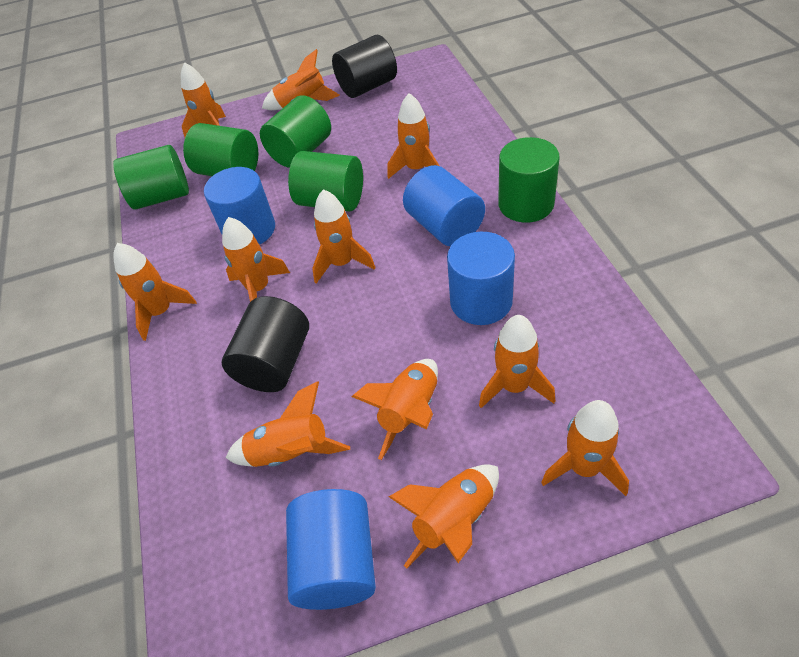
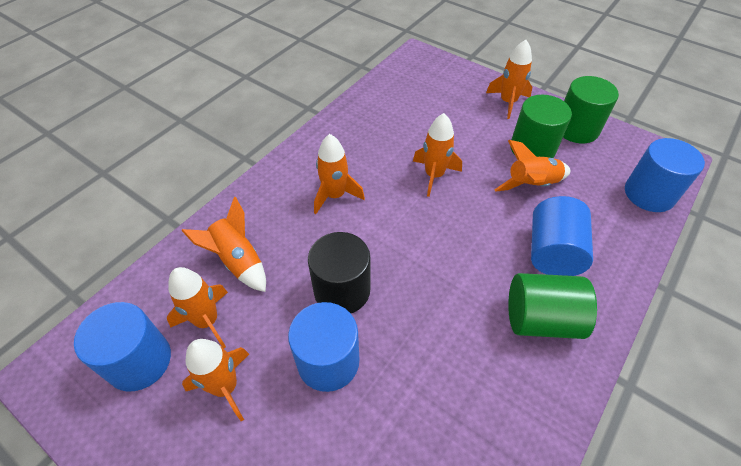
black cylinder: 2 -> 1
green cylinder: 5 -> 3
orange rocket: 11 -> 7

